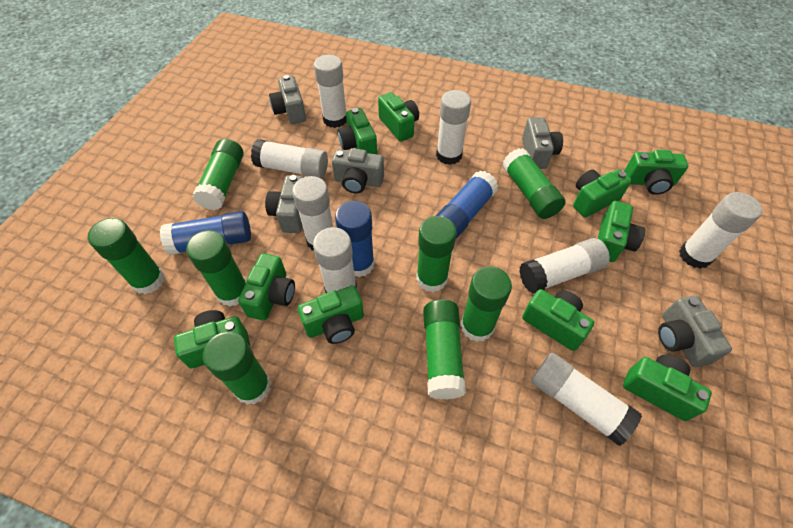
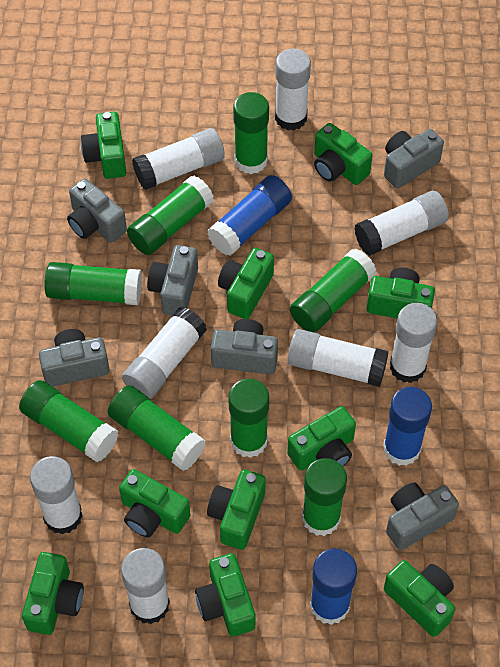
grey camera: 5 -> 6

